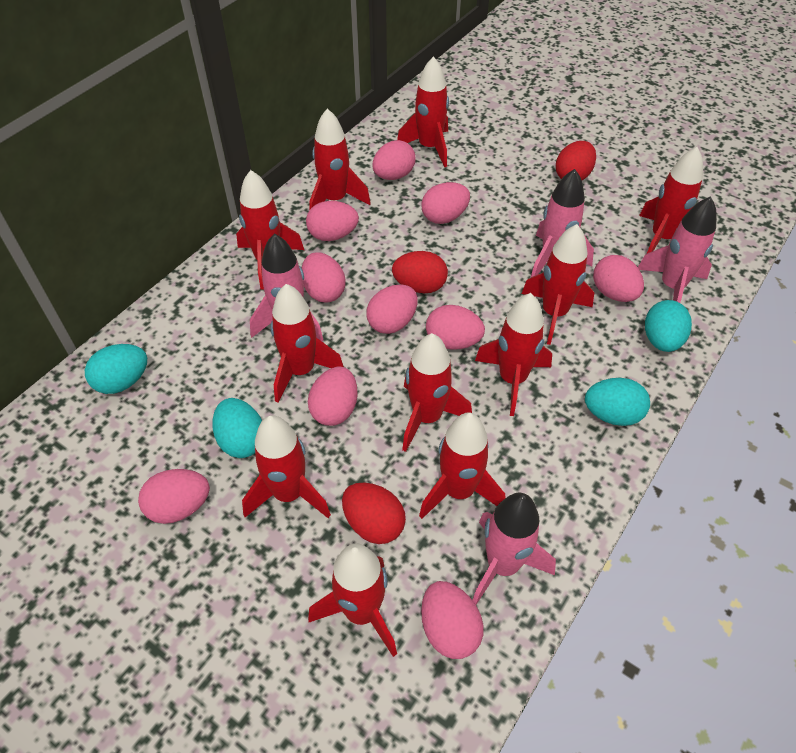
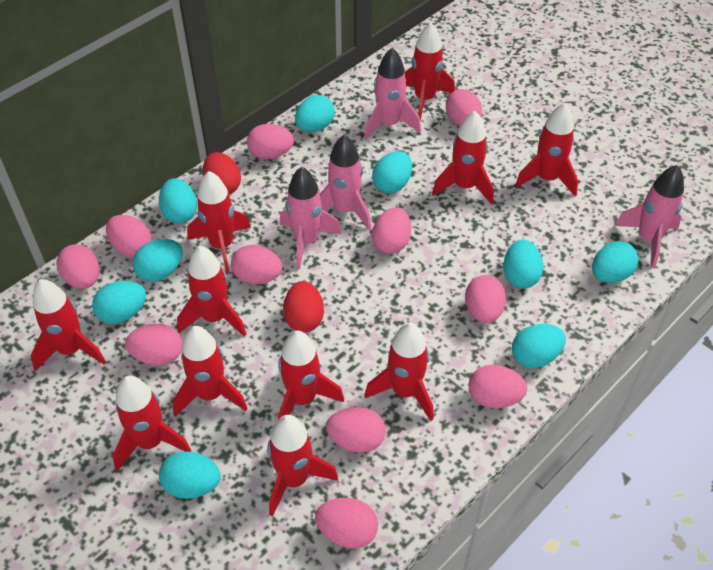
pink egg: 10 -> 11
red egg: 3 -> 2
turquoise egg: 4 -> 9

